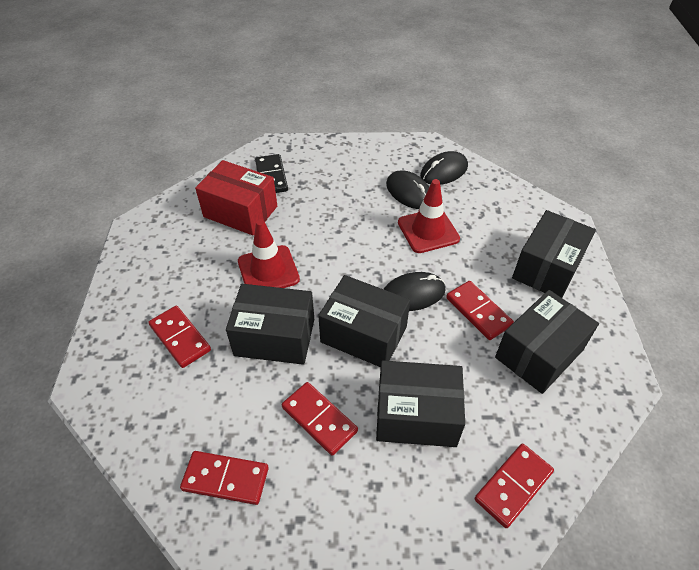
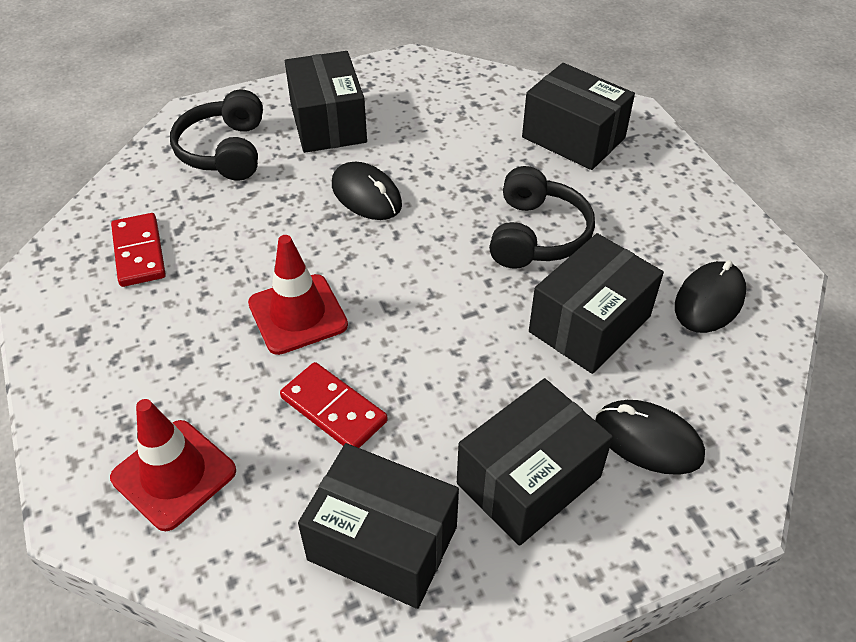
black domino: 1 -> 0
black headphones: 0 -> 2
red box: 1 -> 0
red domino: 5 -> 2

